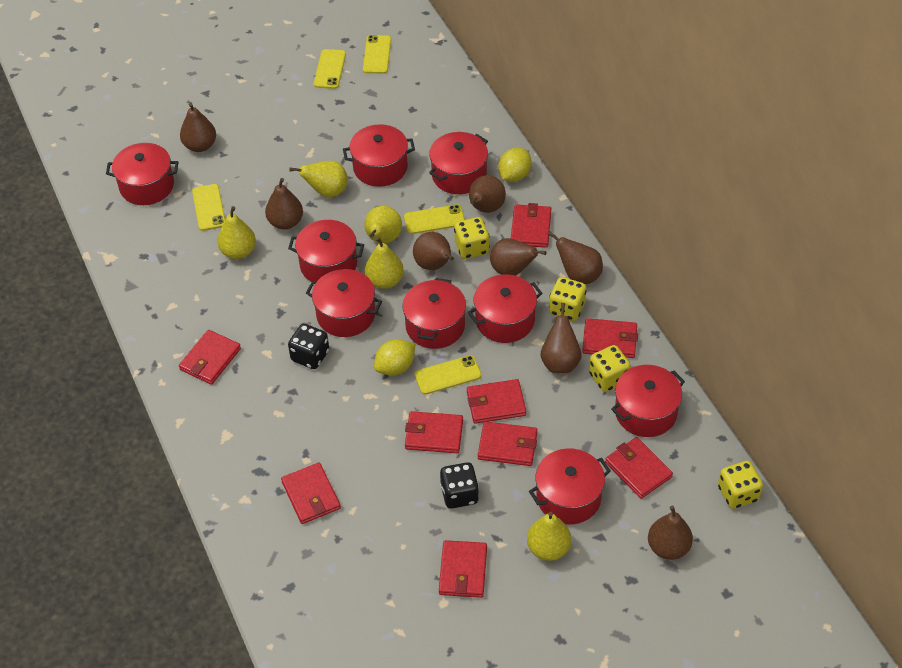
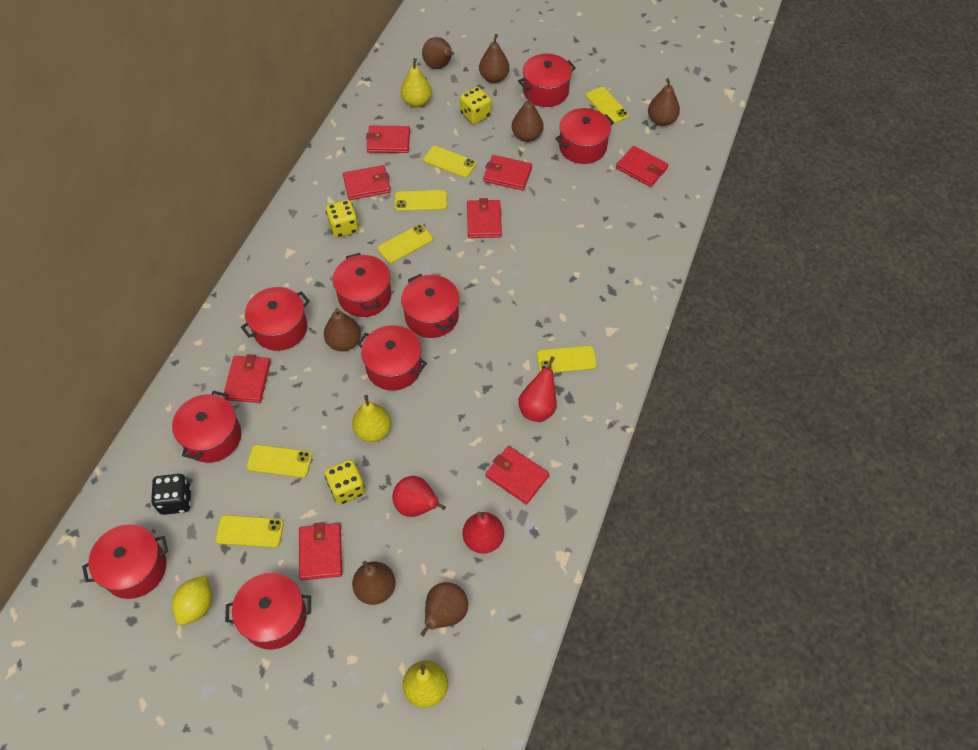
black dice: 2 -> 1
brown pear: 8 -> 7
red pear: 0 -> 3
red wallet: 9 -> 8
yellow dice: 4 -> 3
yellow lemon: 2 -> 1
yellow pear: 5 -> 3
yellow phone: 5 -> 7

